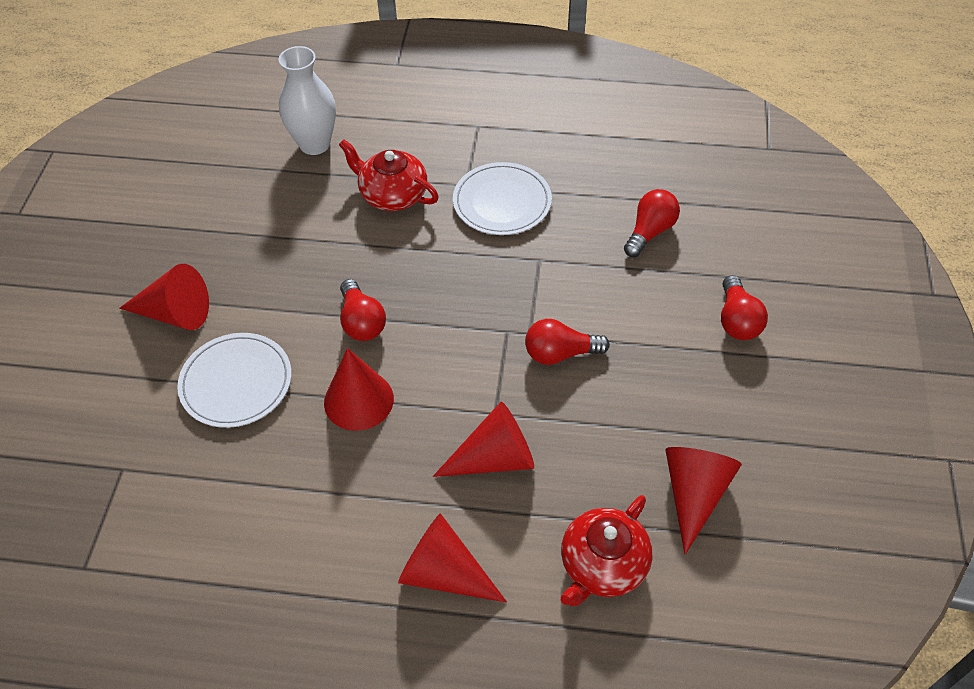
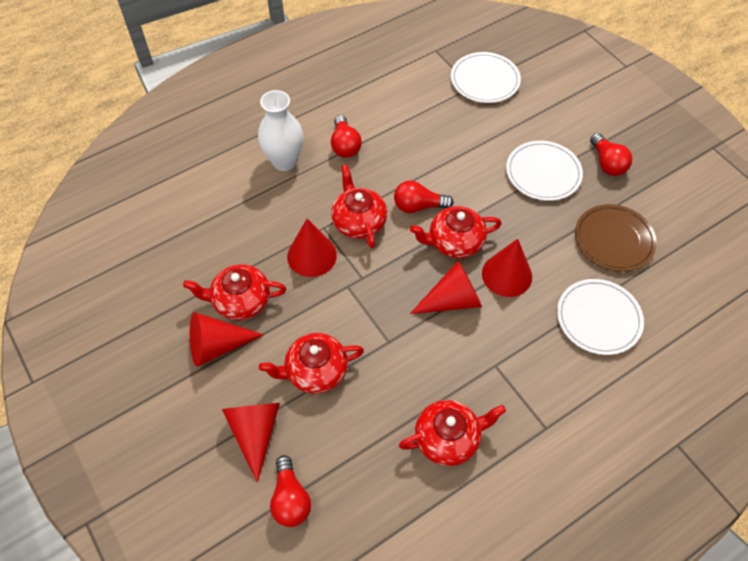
brown plate: 0 -> 1
red teapot: 2 -> 5
white plate: 2 -> 3

